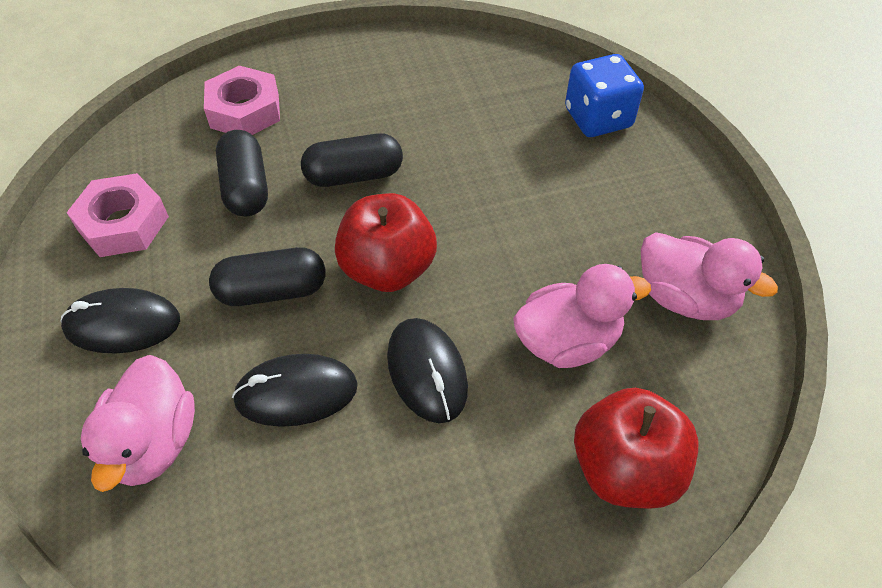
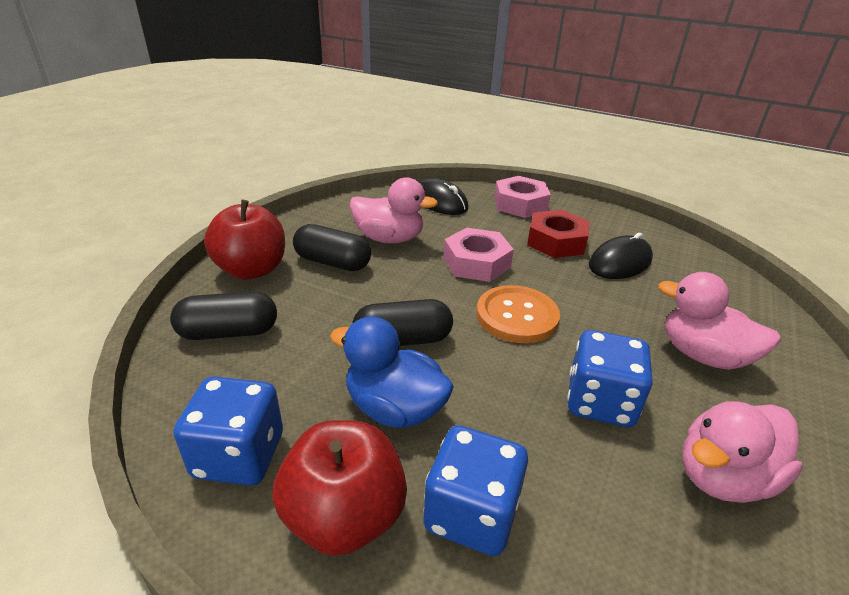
black mouse: 3 -> 2
blue dice: 1 -> 3
blue duck: 0 -> 1
orange button: 0 -> 1
red nut: 0 -> 1

